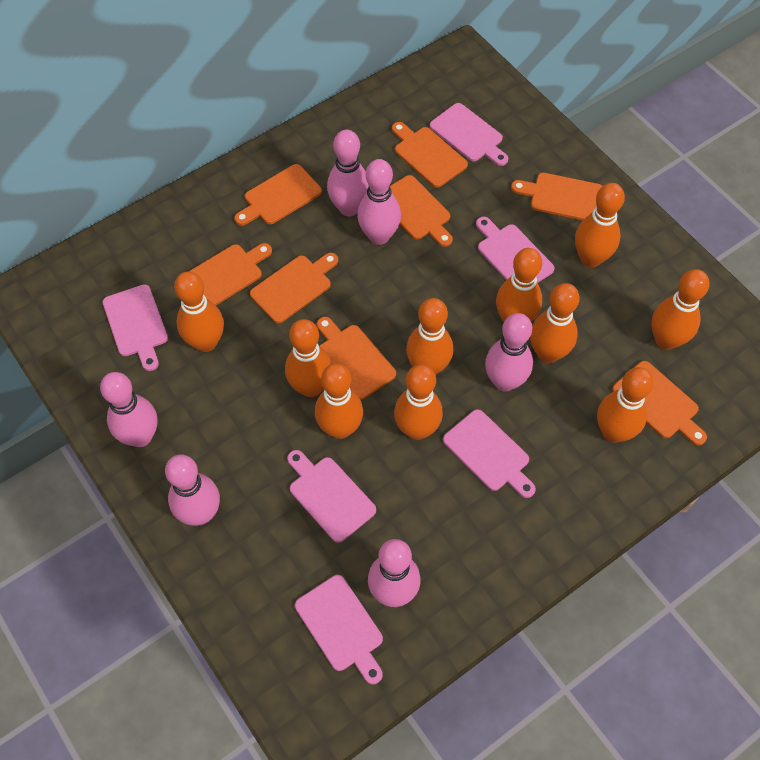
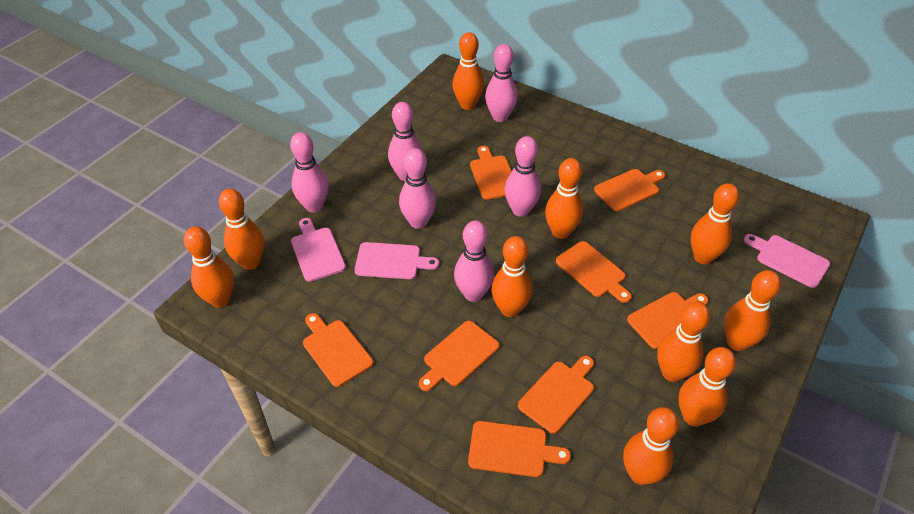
pink cutting board: 6 -> 3

